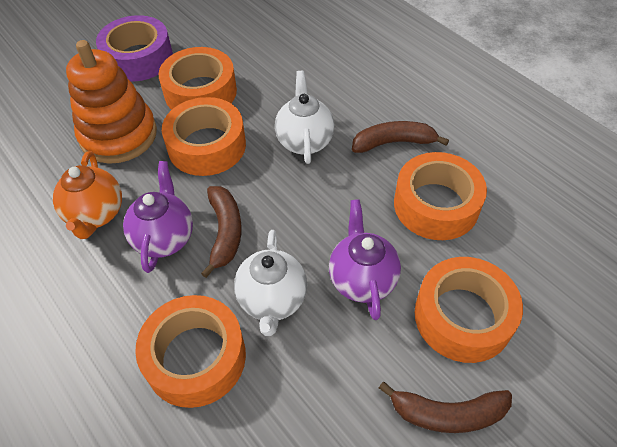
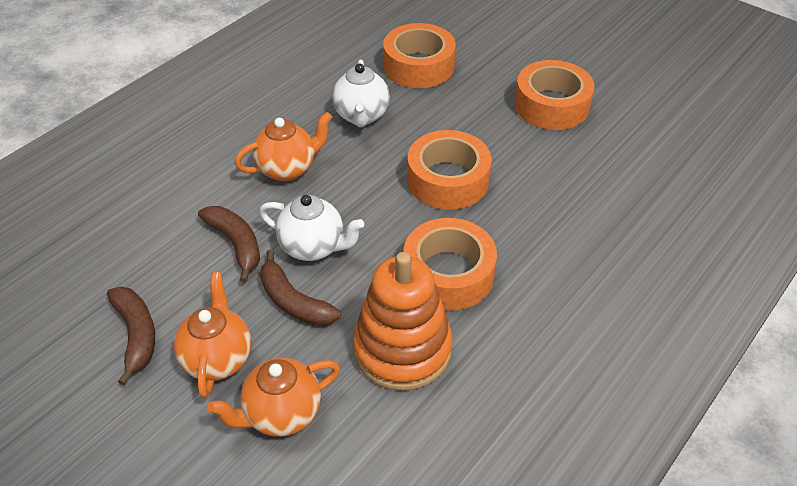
orange tape: 5 -> 4
orange teapot: 1 -> 3
purple tape: 1 -> 0
purple teapot: 2 -> 0

